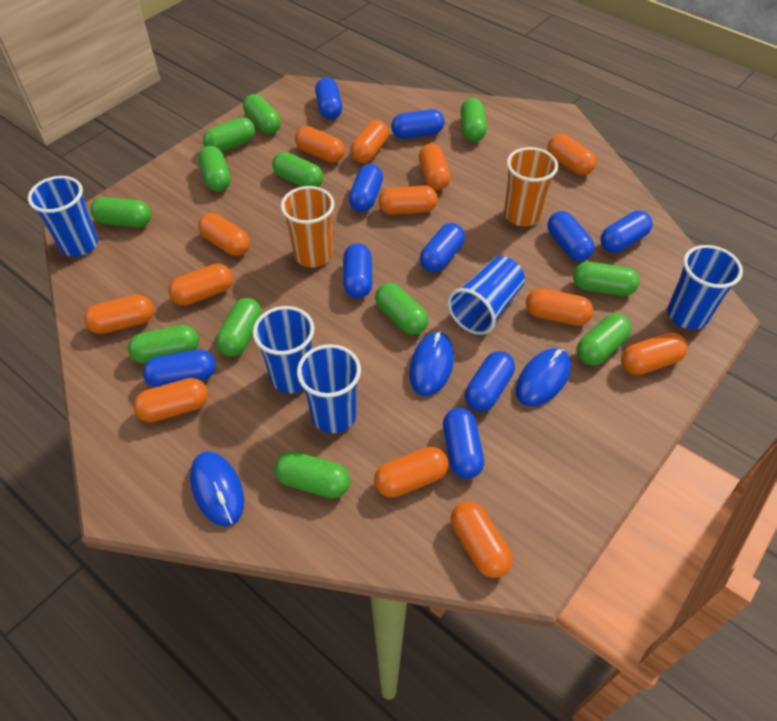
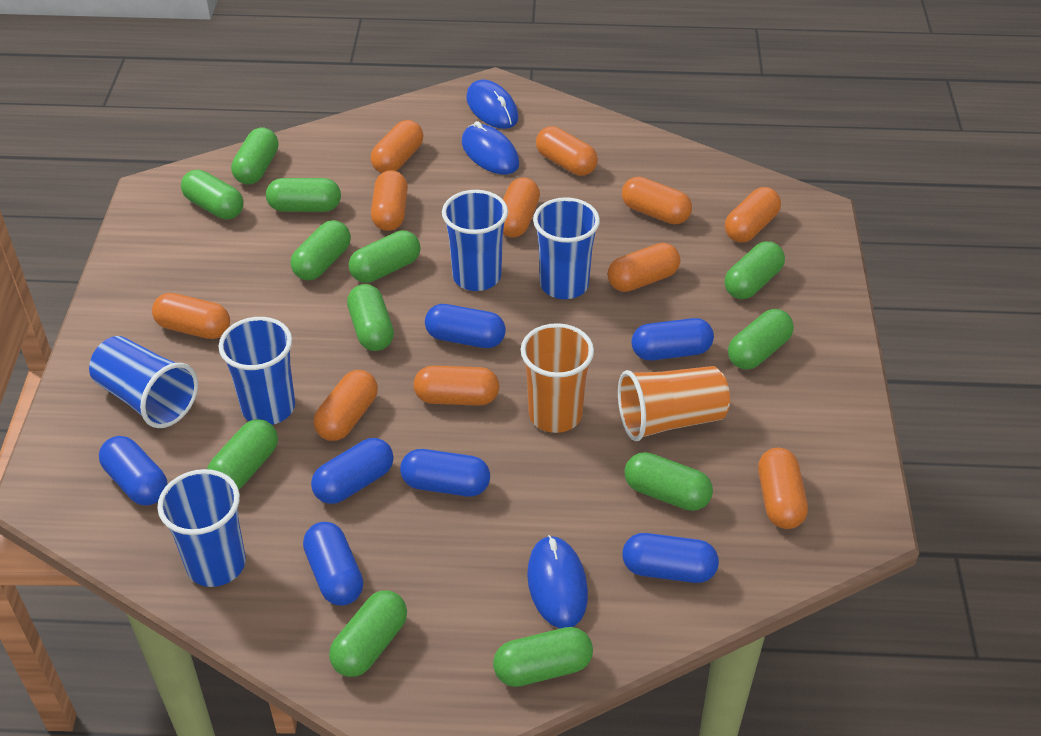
blue capsule: 10 -> 7
orange capsule: 13 -> 11

